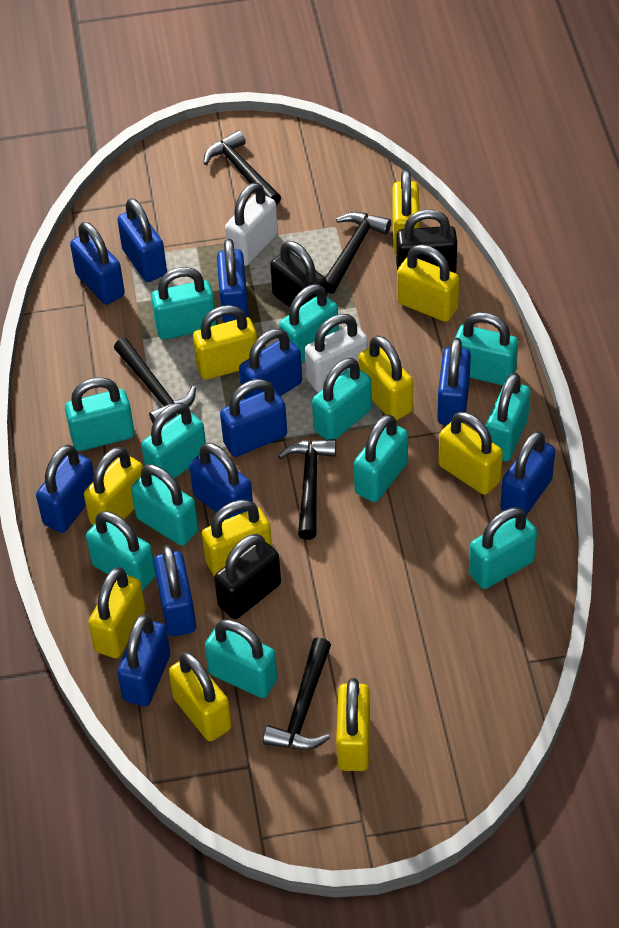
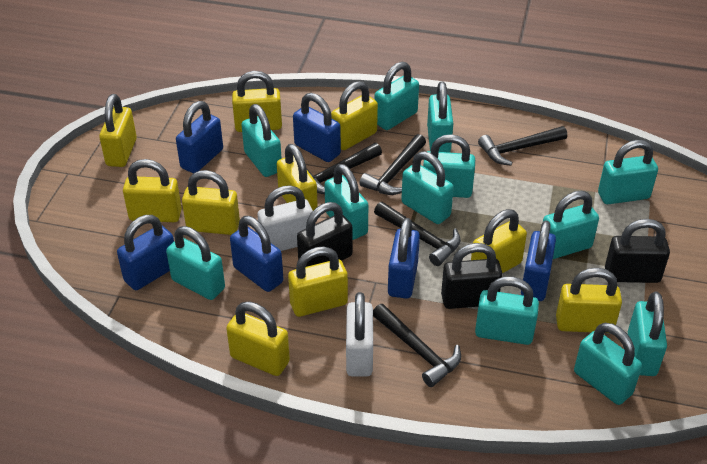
blue padlock: 11 -> 6

